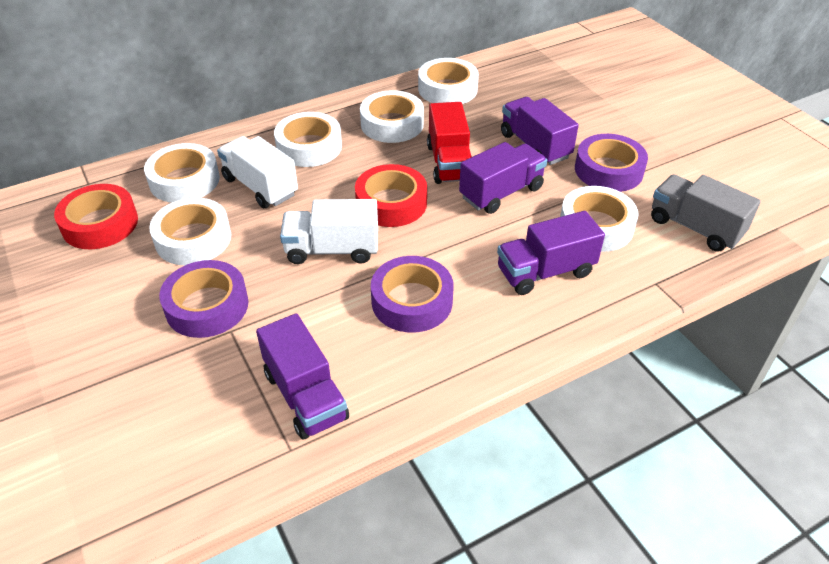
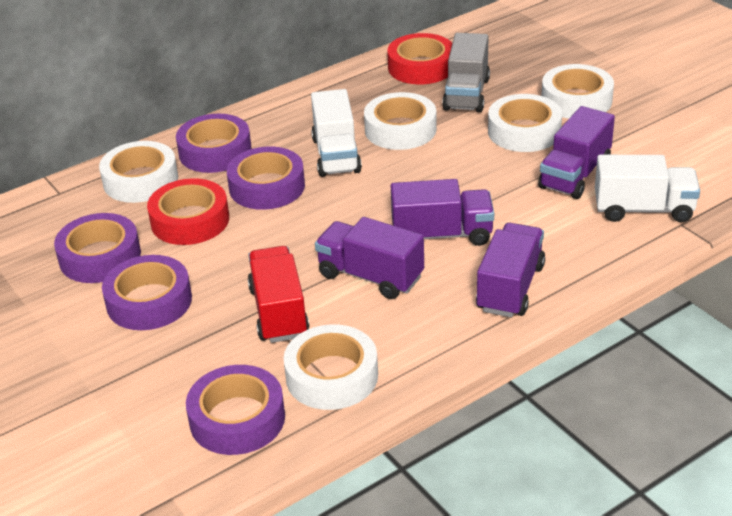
purple tape: 3 -> 5
white tape: 6 -> 5

